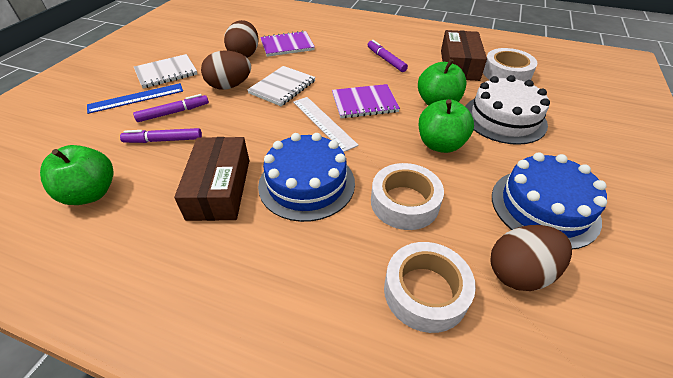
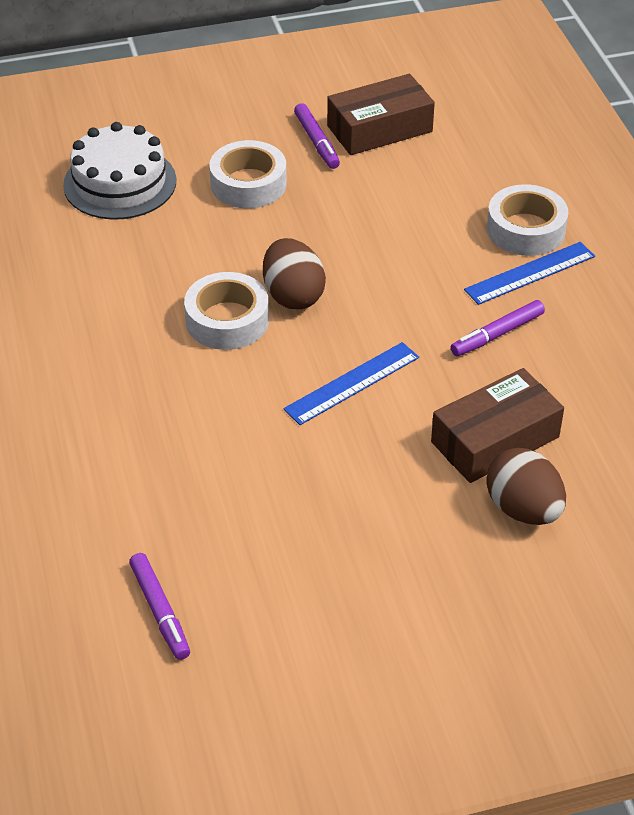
blue cake: 2 -> 0
blue ruler: 1 -> 2
brown egg: 3 -> 2
green apple: 3 -> 0
purple notebook: 2 -> 0
white notebook: 2 -> 0
white ruler: 1 -> 0

